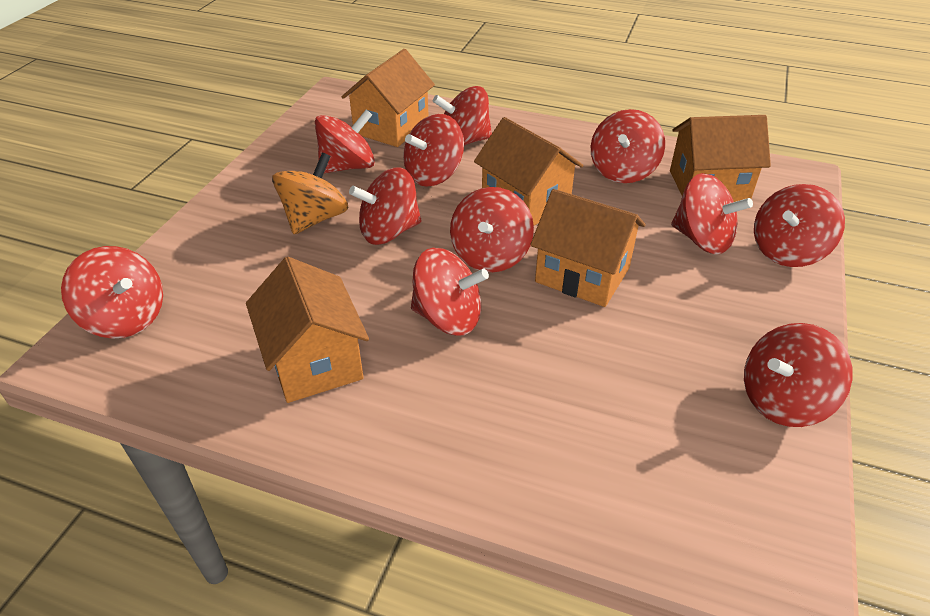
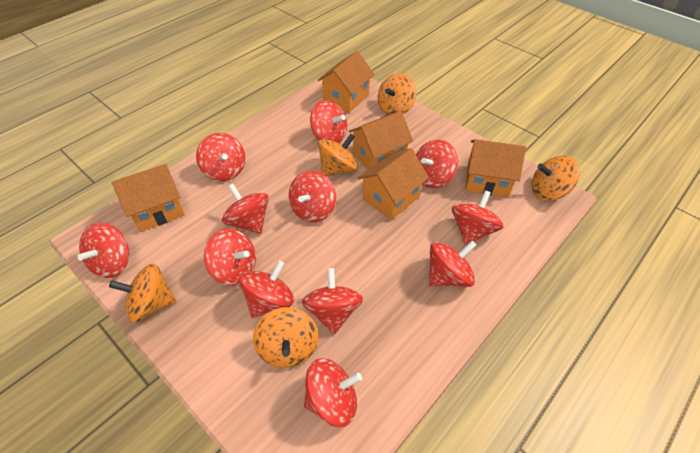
orange spinning top: 1 -> 5
red spinning top: 11 -> 12

